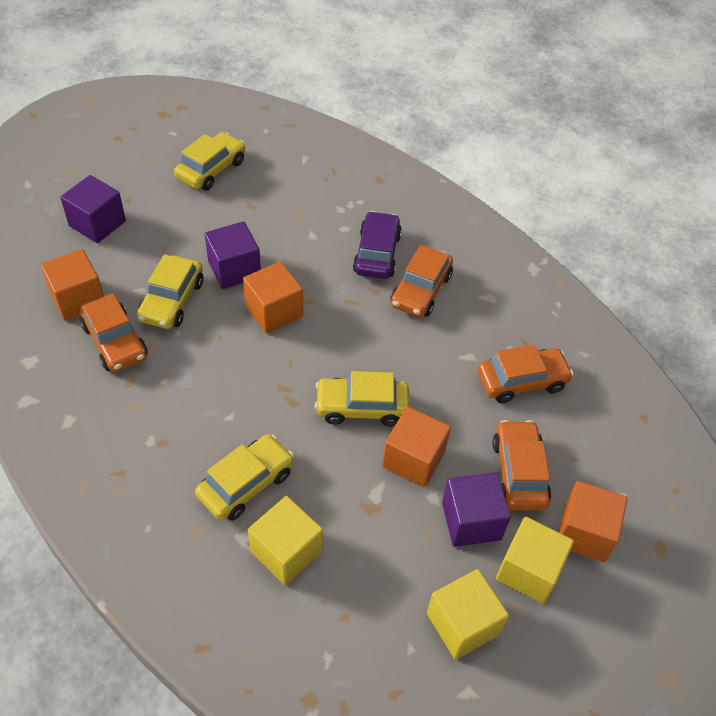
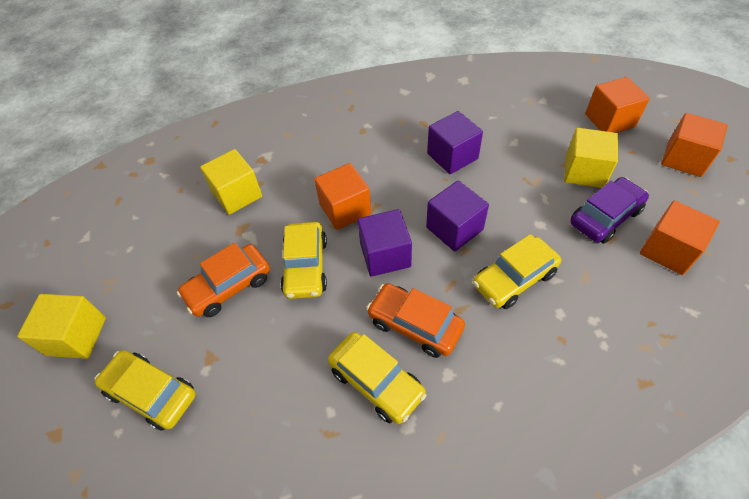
orange car: 4 -> 2

